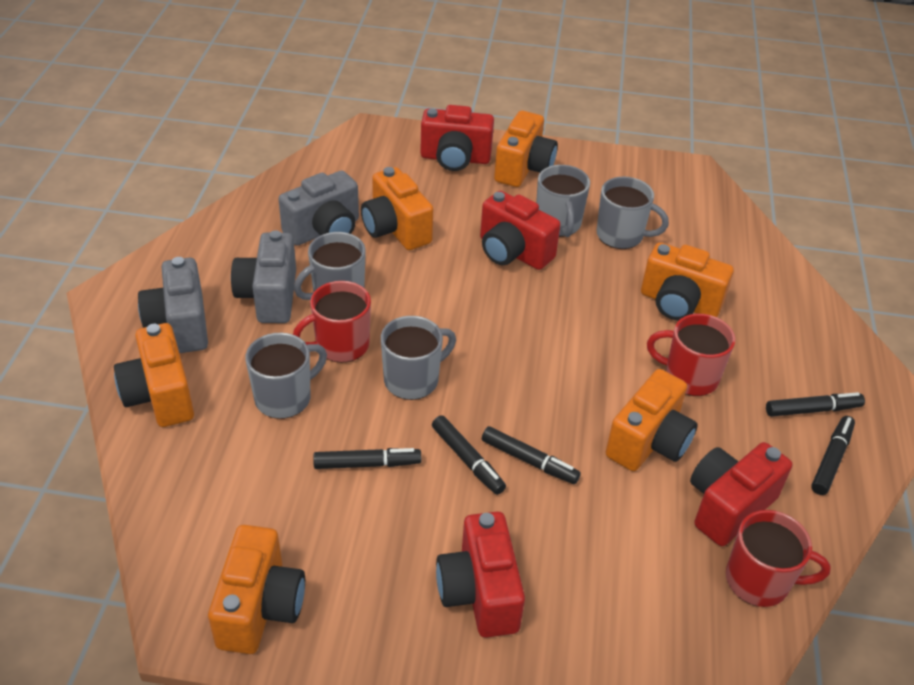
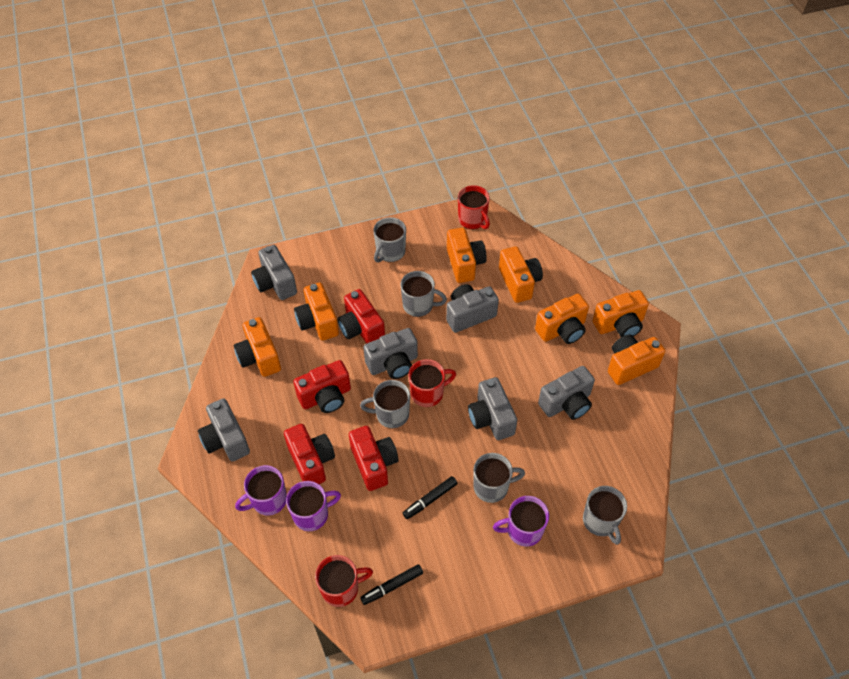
black marker: 5 -> 2
grey camera: 3 -> 6
orange camera: 6 -> 7
purple mug: 0 -> 3

